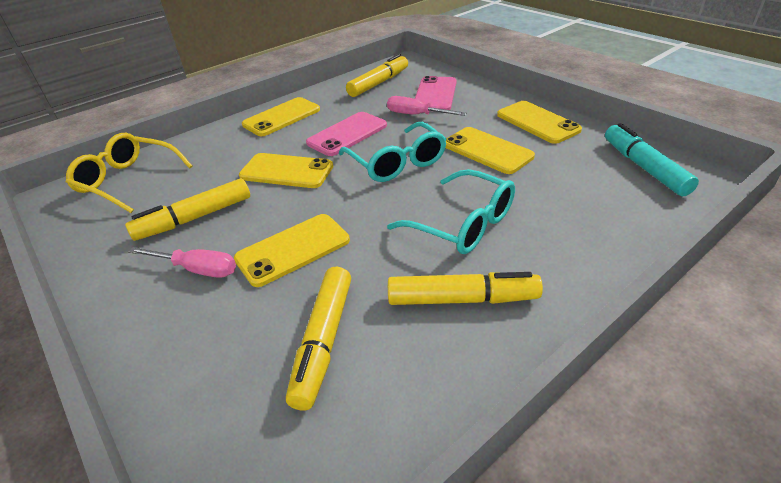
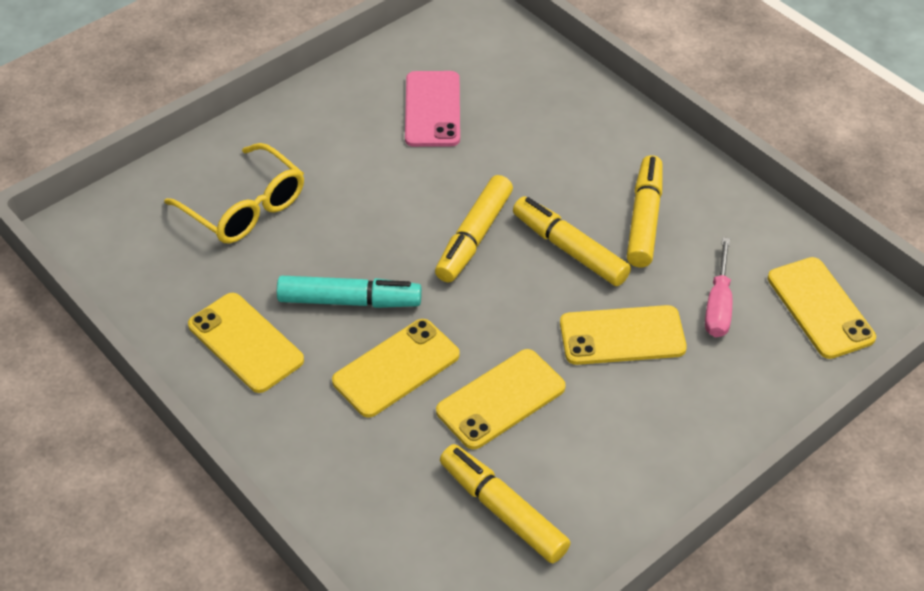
pink phone: 2 -> 1
pink screwdriver: 2 -> 1
turquoise glasses: 2 -> 0

